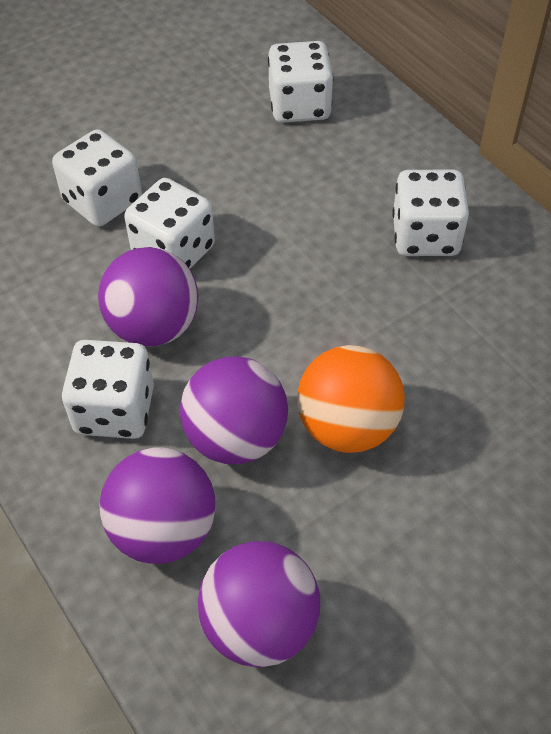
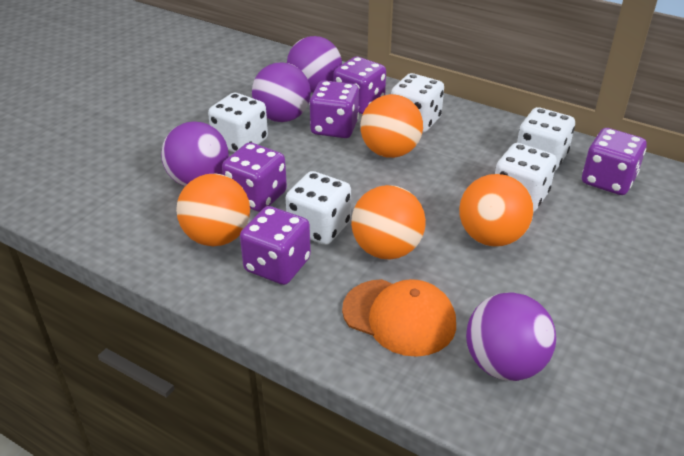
orange ball: 1 -> 4
orange cap: 0 -> 1
purple dice: 0 -> 5

